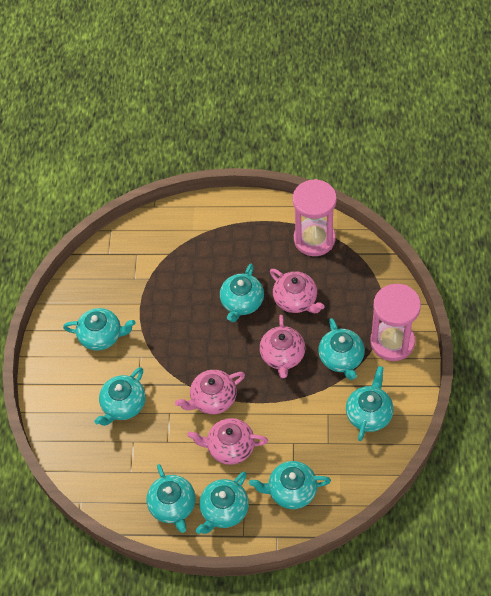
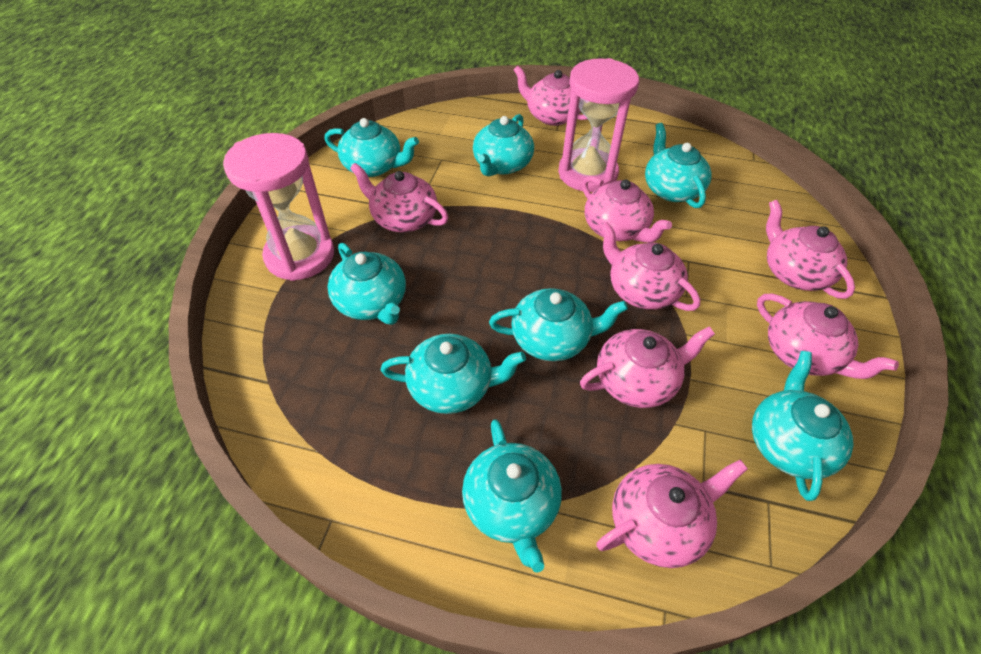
pink teapot: 4 -> 8

